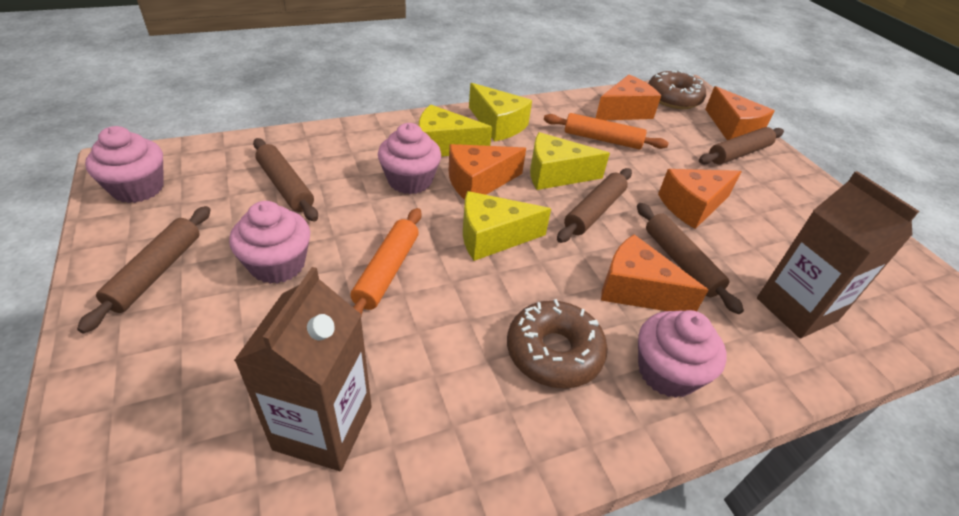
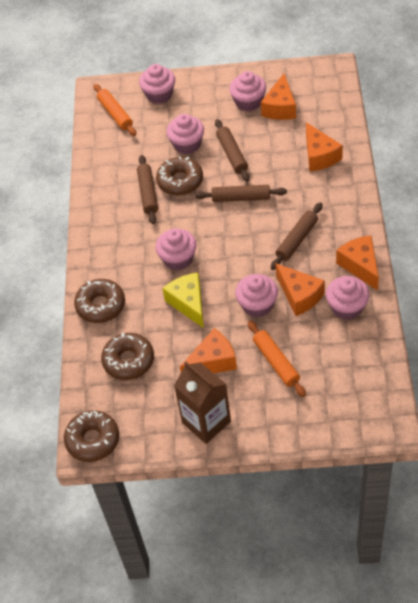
brown carton: 2 -> 1
brown donut: 2 -> 4
brown rolling pin: 5 -> 4
pink cupcake: 4 -> 6
yellow cheese: 4 -> 1

